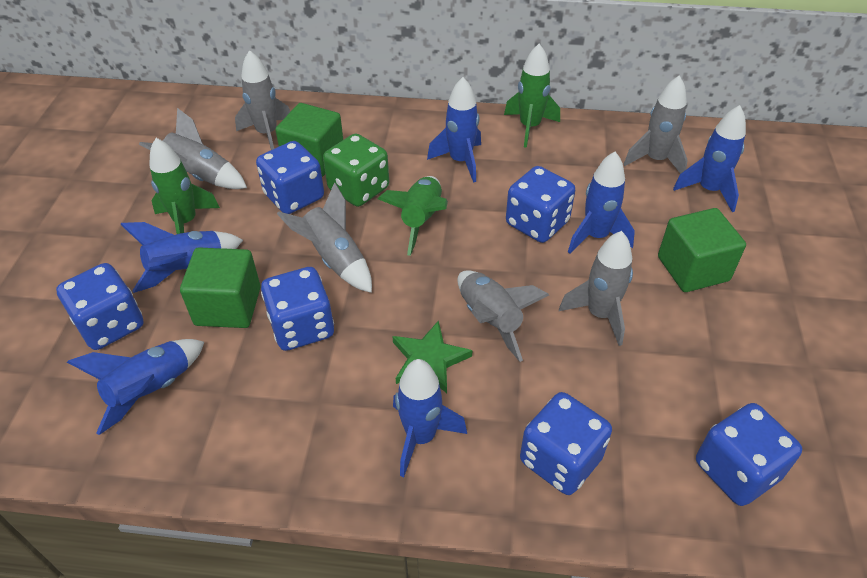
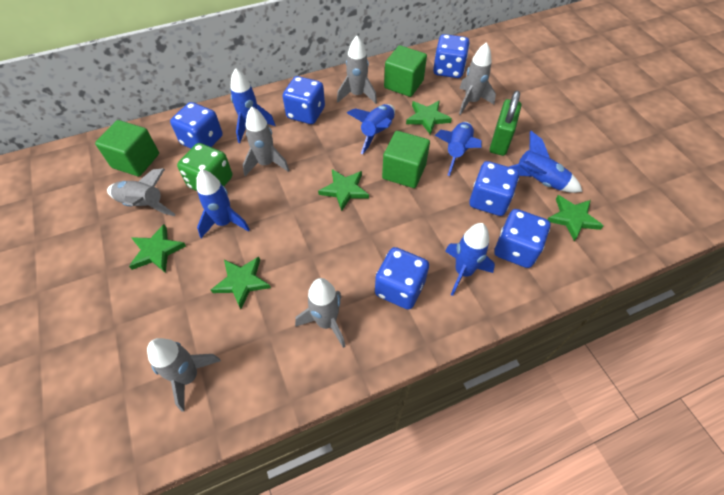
green padlock: 0 -> 1
green rocket: 3 -> 0
green star: 1 -> 5

